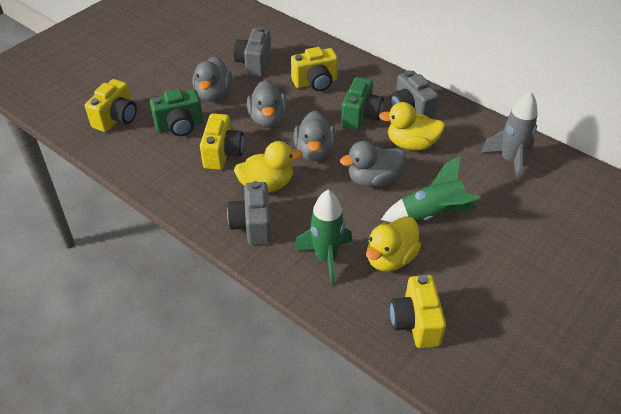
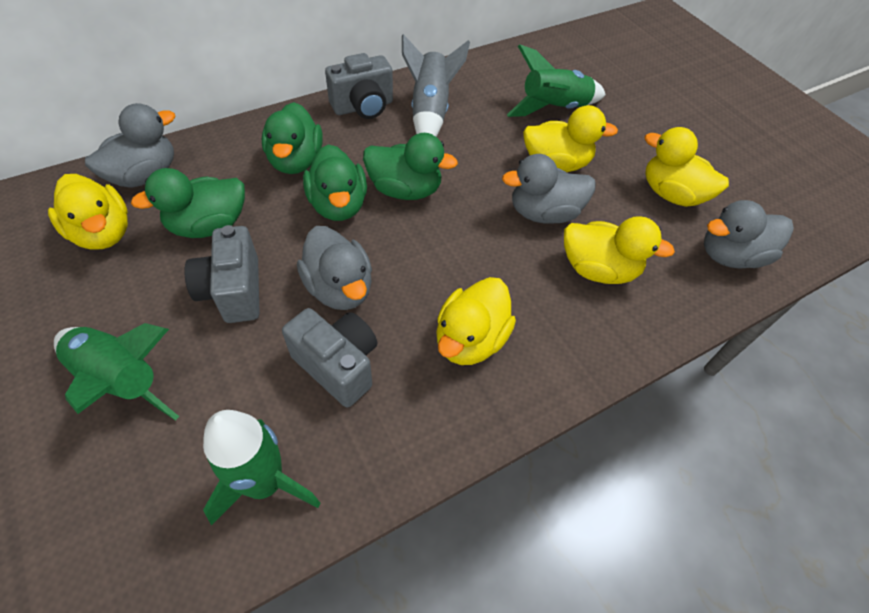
green camera: 2 -> 0
green duck: 0 -> 4
green rocket: 2 -> 3
yellow camera: 4 -> 0
yellow duck: 3 -> 5

